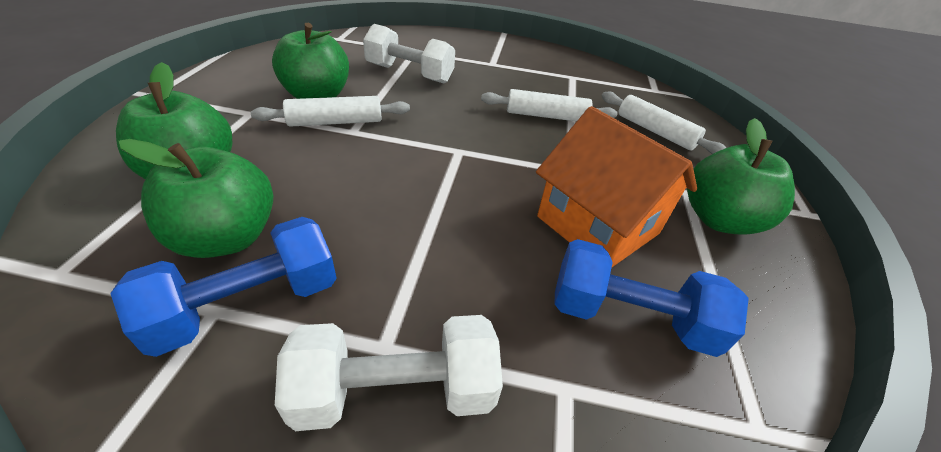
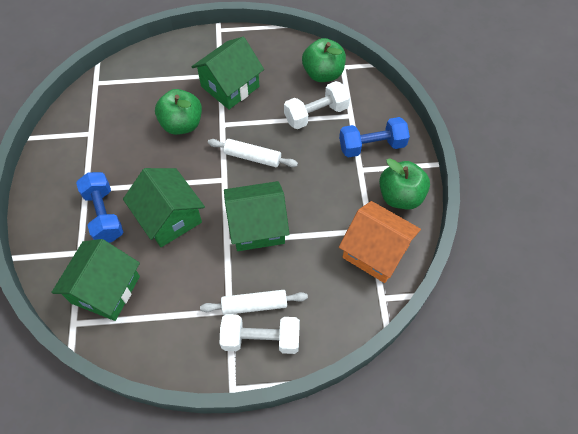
green apple: 4 -> 3
green house: 0 -> 4
white rolling pin: 3 -> 2

